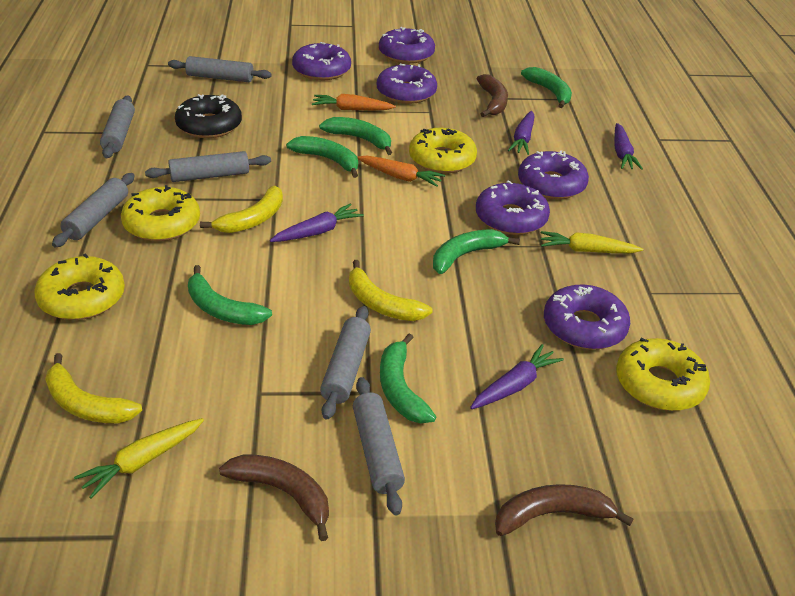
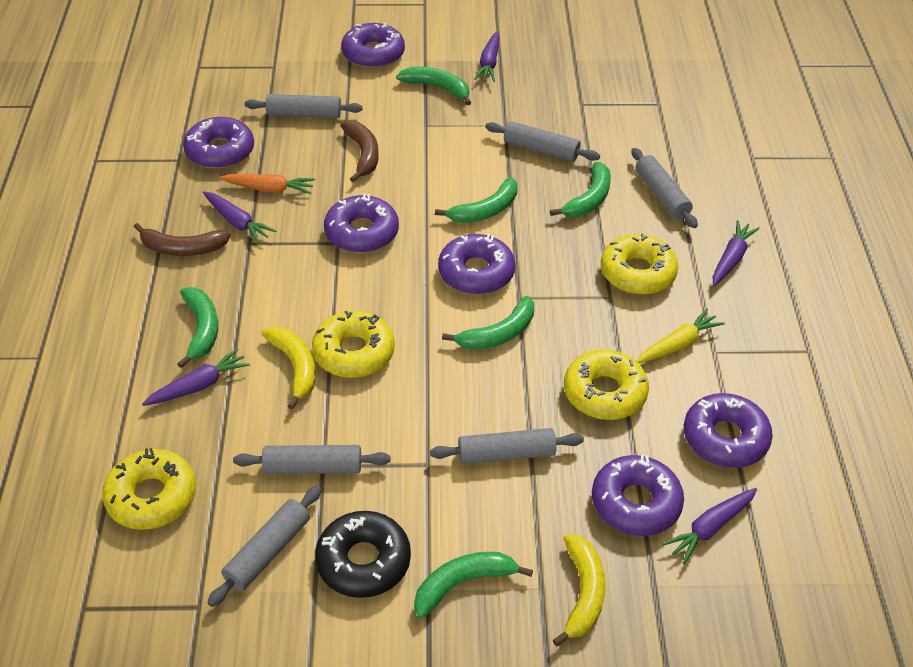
brown banana: 3 -> 2
orange carrot: 2 -> 1
purple carrot: 4 -> 5
yellow banana: 3 -> 2
yellow carrot: 2 -> 1

